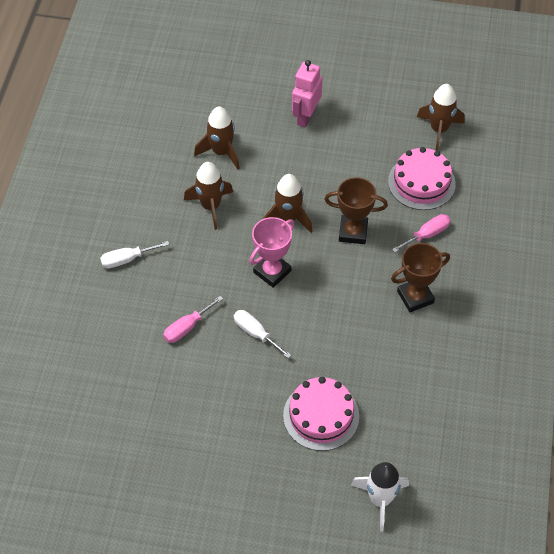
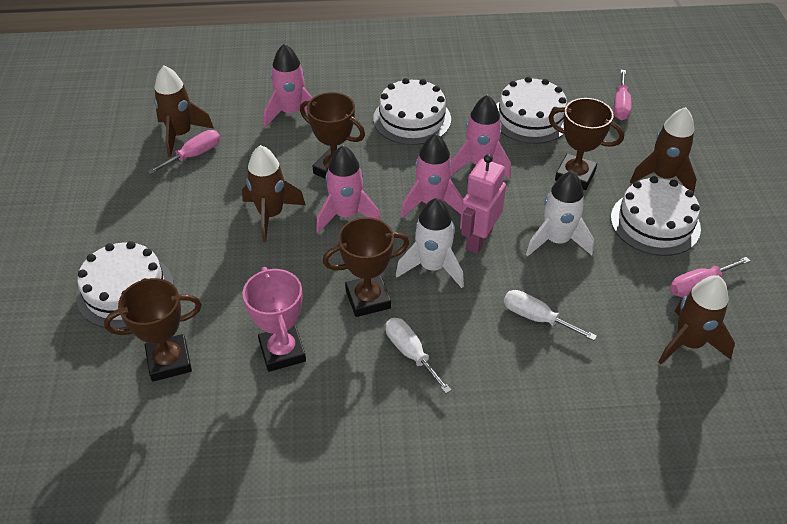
brown trophy: 2 -> 4
pink cake: 2 -> 0
pink rocket: 0 -> 4
pink screwdriver: 2 -> 3
white cake: 0 -> 4
white rocket: 1 -> 2

